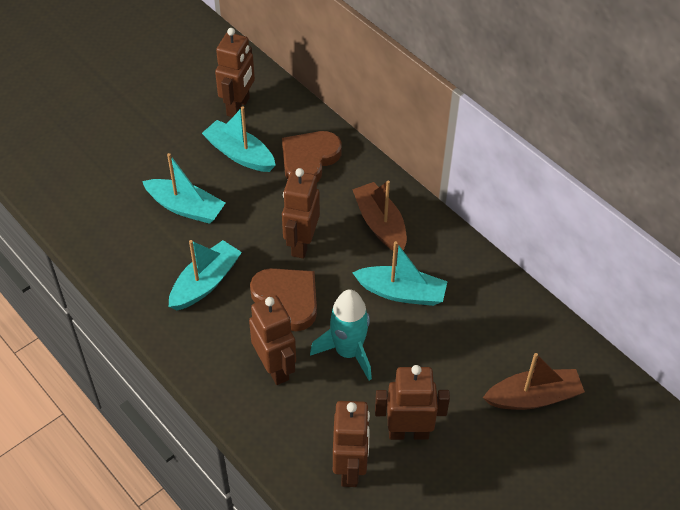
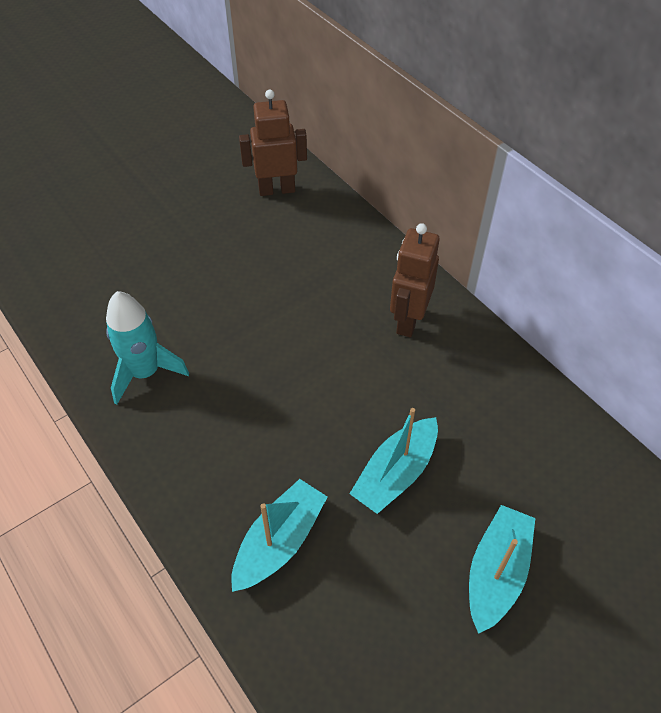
brown boat: 2 -> 0
brown heart: 2 -> 0
brown robot: 5 -> 2
turquoise boat: 4 -> 3

